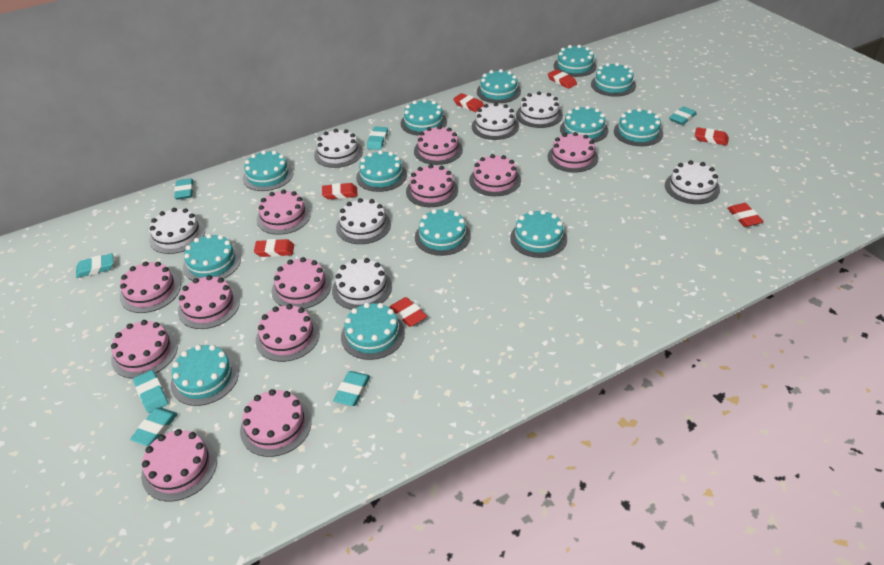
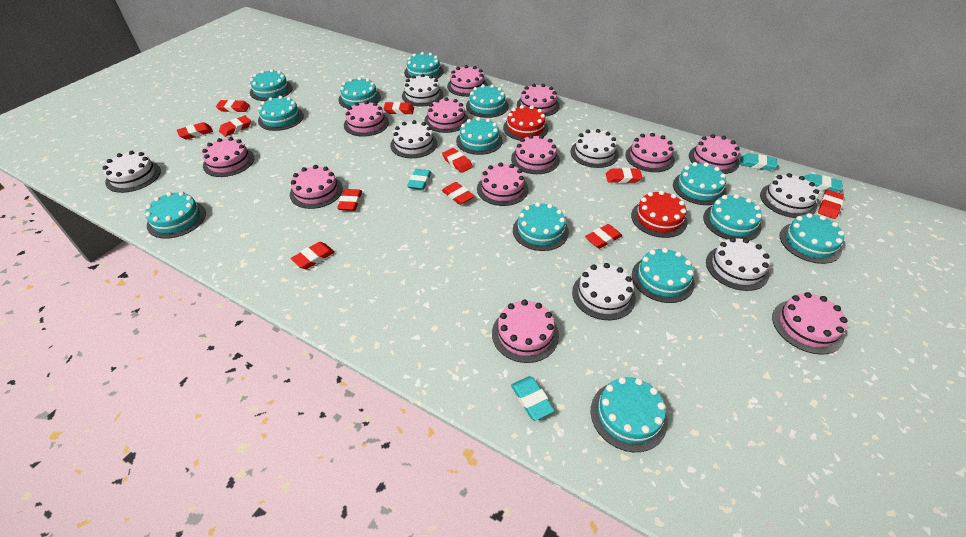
red cake: 0 -> 2
red eraser: 7 -> 11
turquoise eraser: 7 -> 4

